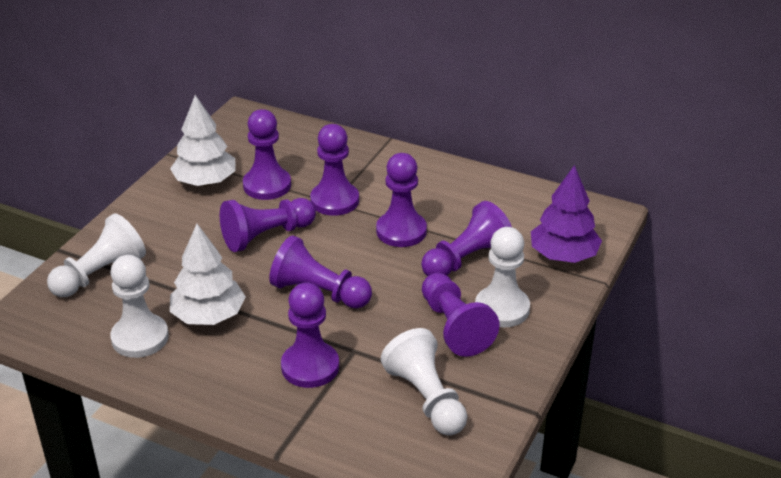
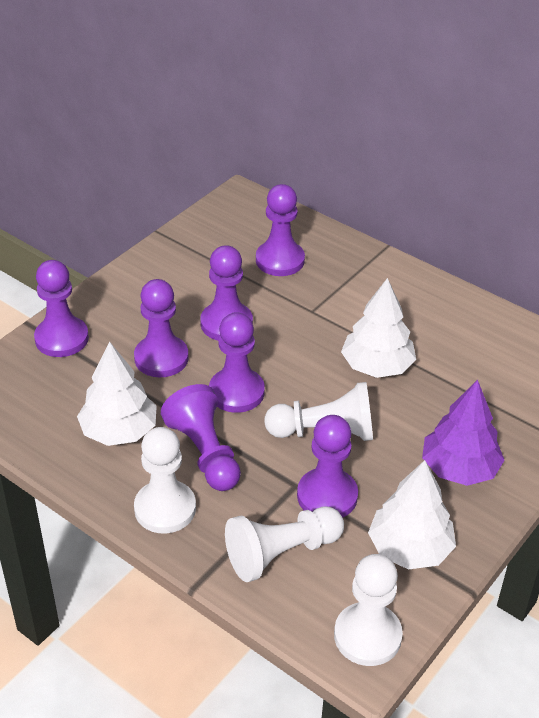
purple pawn: 8 -> 7
white tree: 2 -> 3

